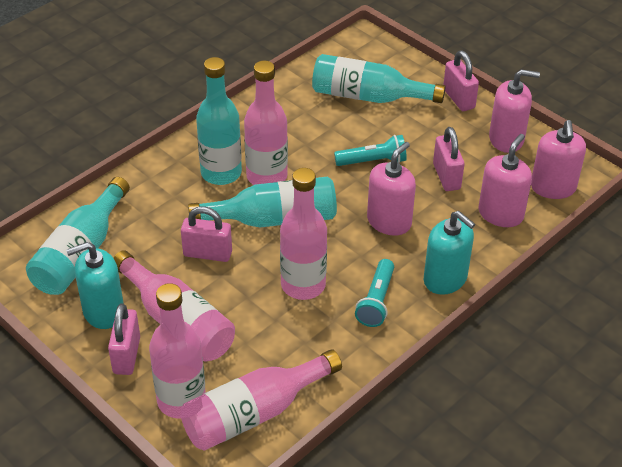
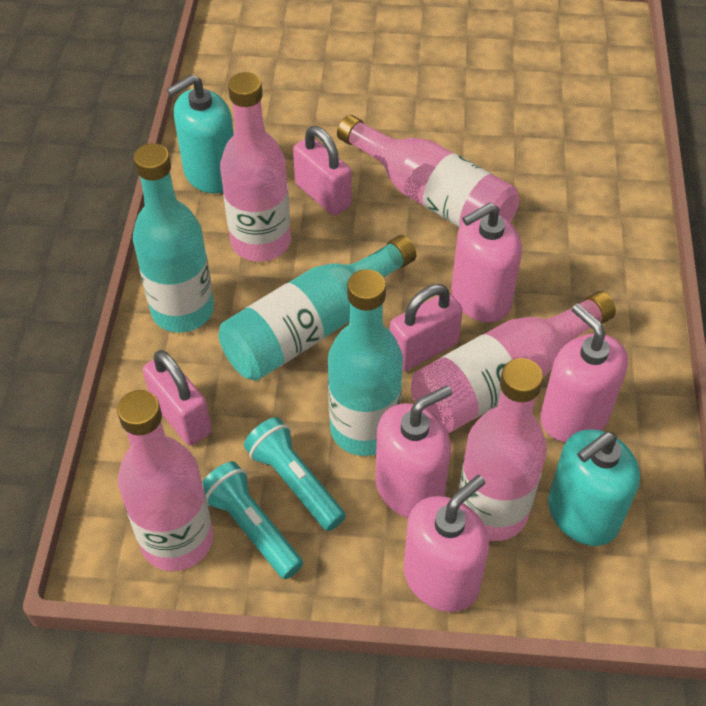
pink padlock: 4 -> 3
turquoise bottle: 4 -> 3

